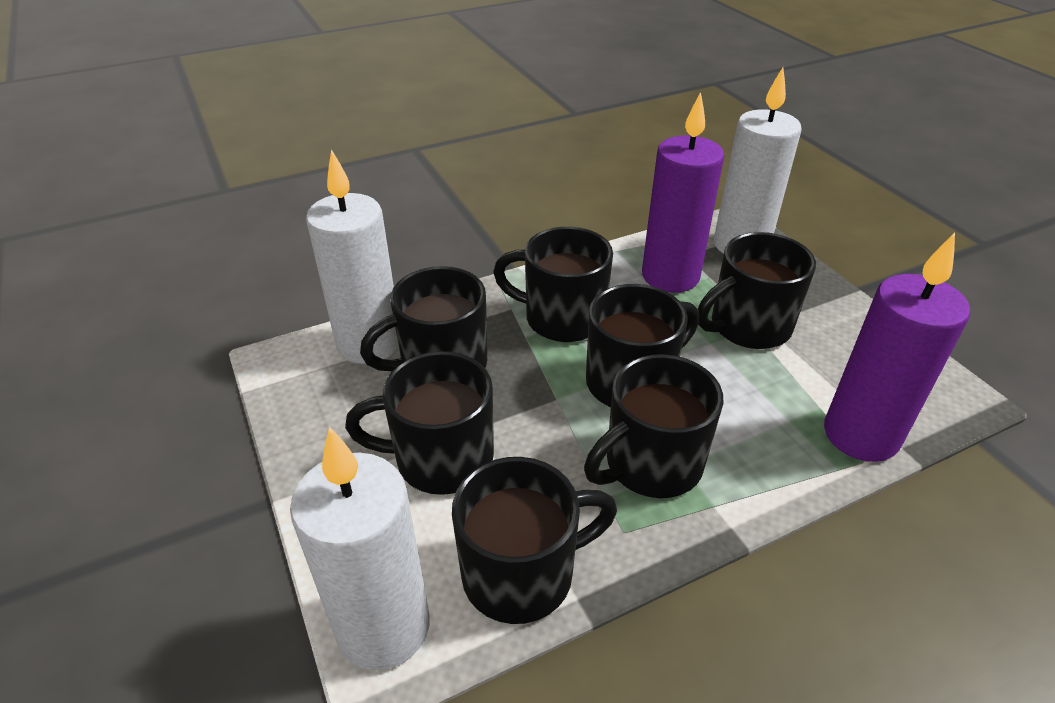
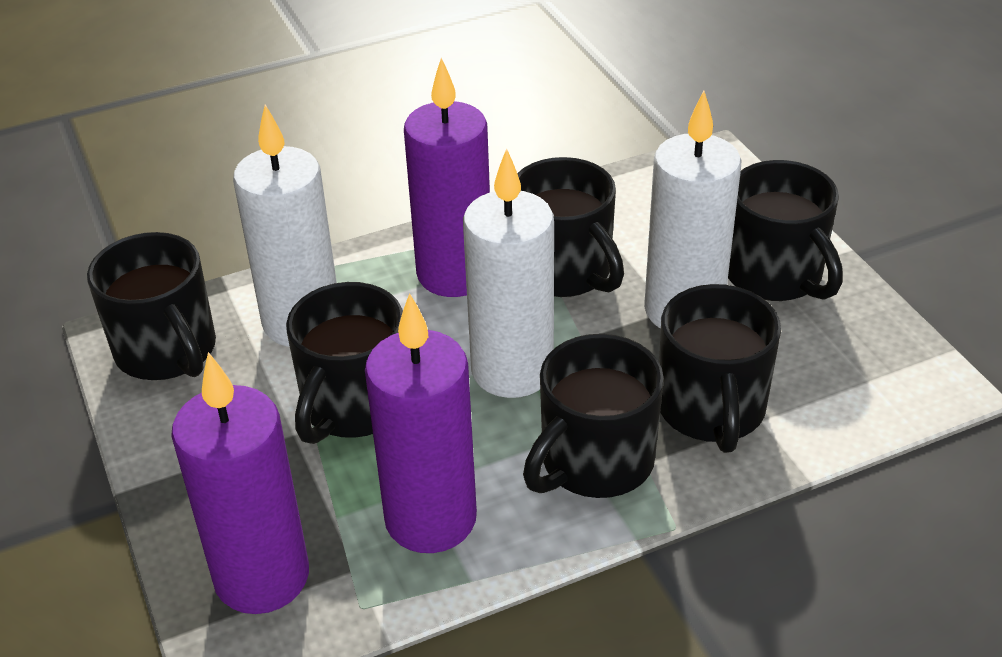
black mug: 7 -> 6
purple candle: 2 -> 3

